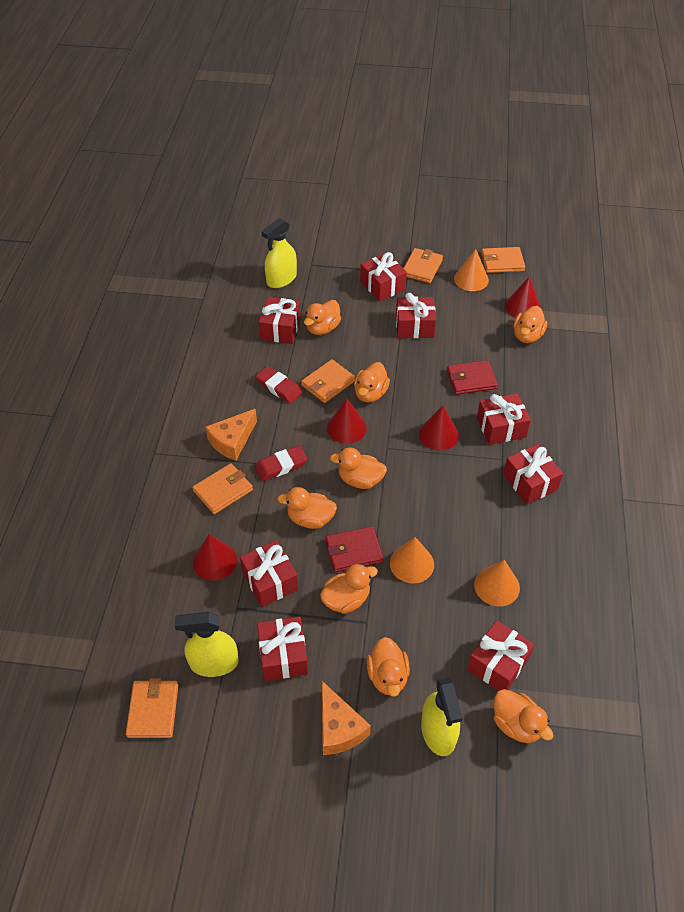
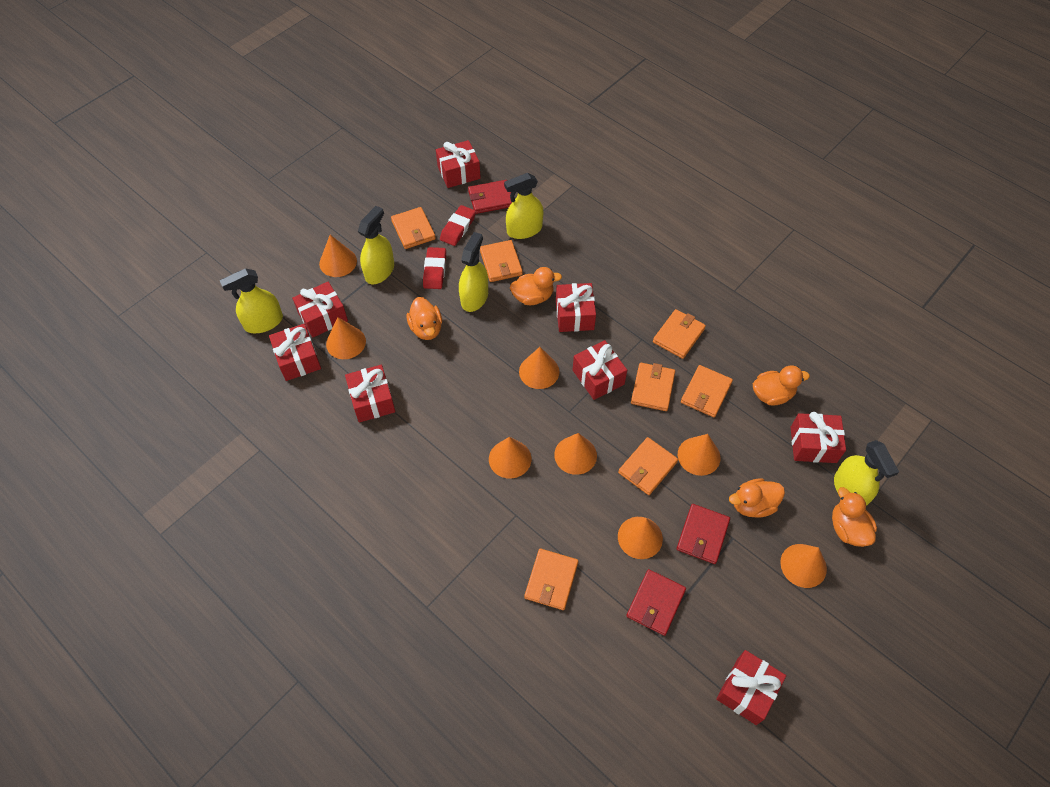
orange cheese: 2 -> 0
orange cone: 3 -> 8
orange duck: 8 -> 5
orange wallet: 5 -> 7
red cone: 4 -> 0
red wallet: 2 -> 3
yellow spray bottle: 3 -> 5

